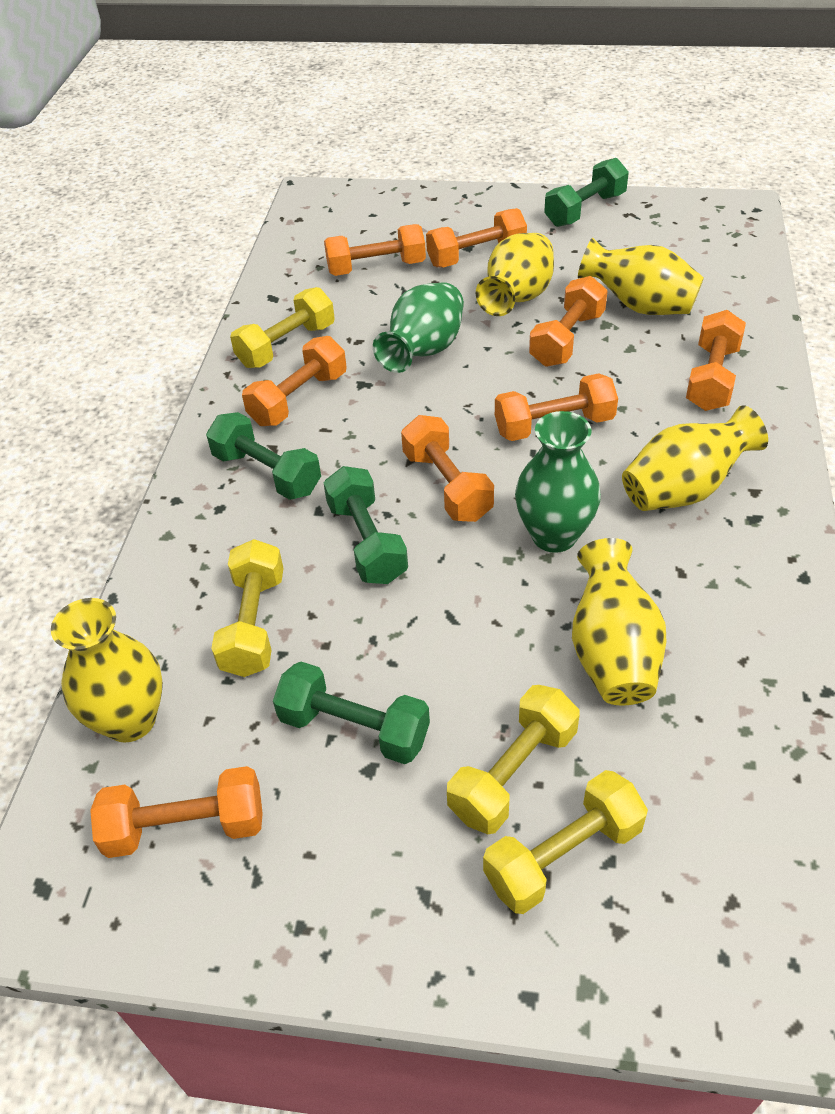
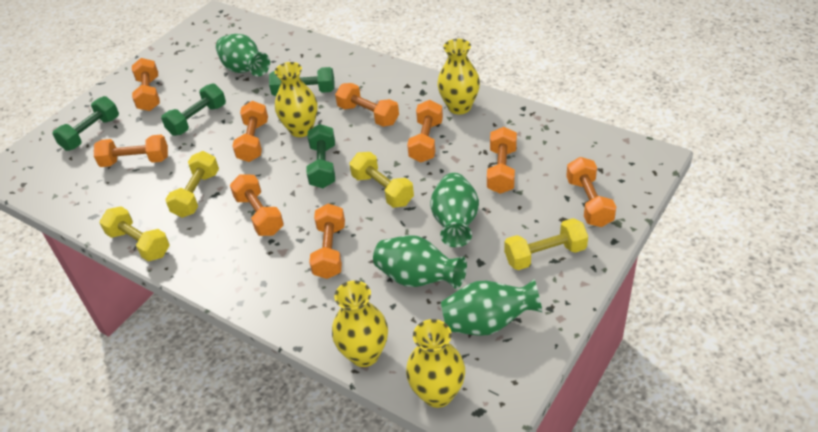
green vase: 2 -> 4
orange dumbbell: 8 -> 9
yellow vase: 5 -> 4

